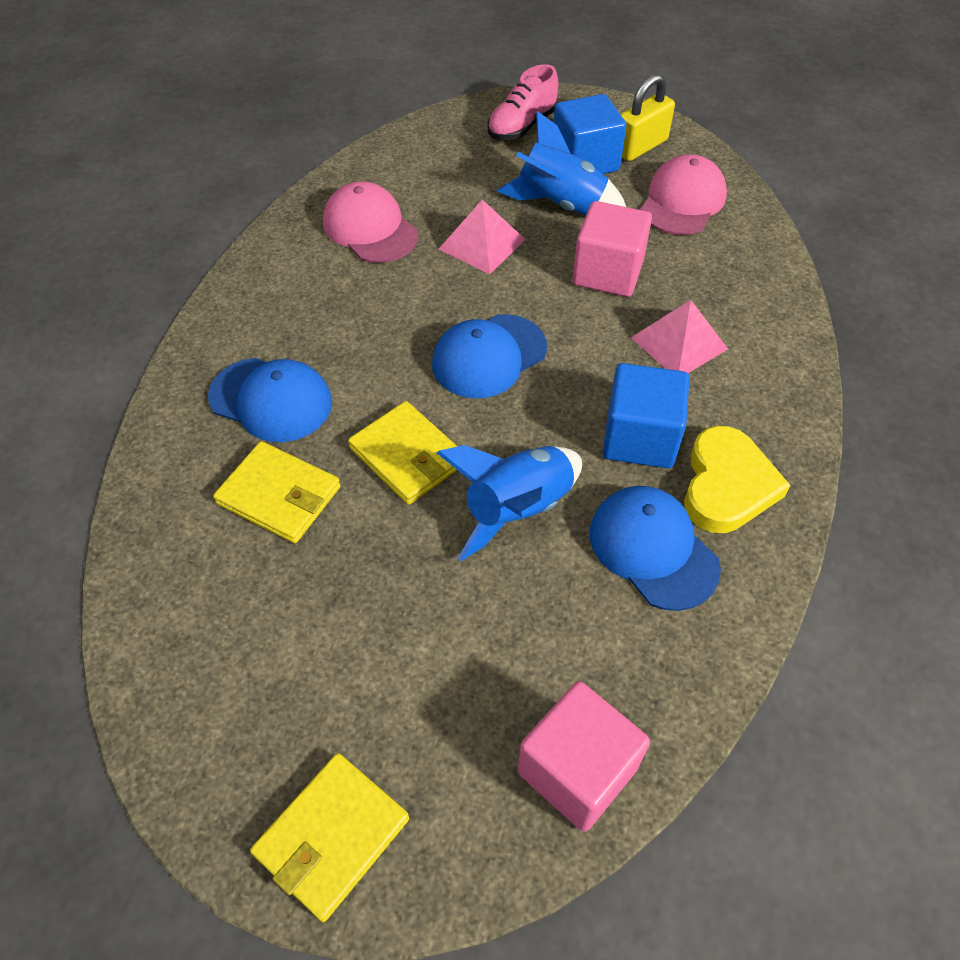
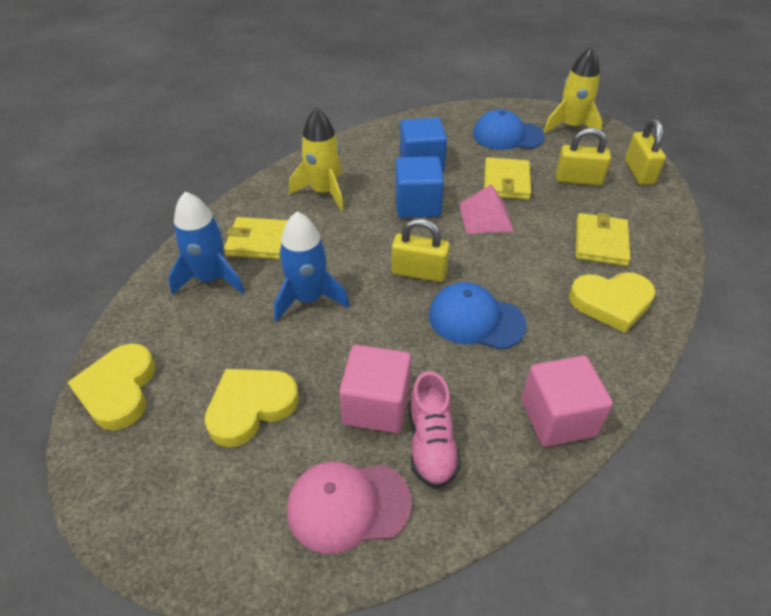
blue cap: 3 -> 2
pink cap: 2 -> 1
pink pyramid: 2 -> 1
yellow heart: 1 -> 3
yellow padlock: 1 -> 3
yellow rocket: 0 -> 2

